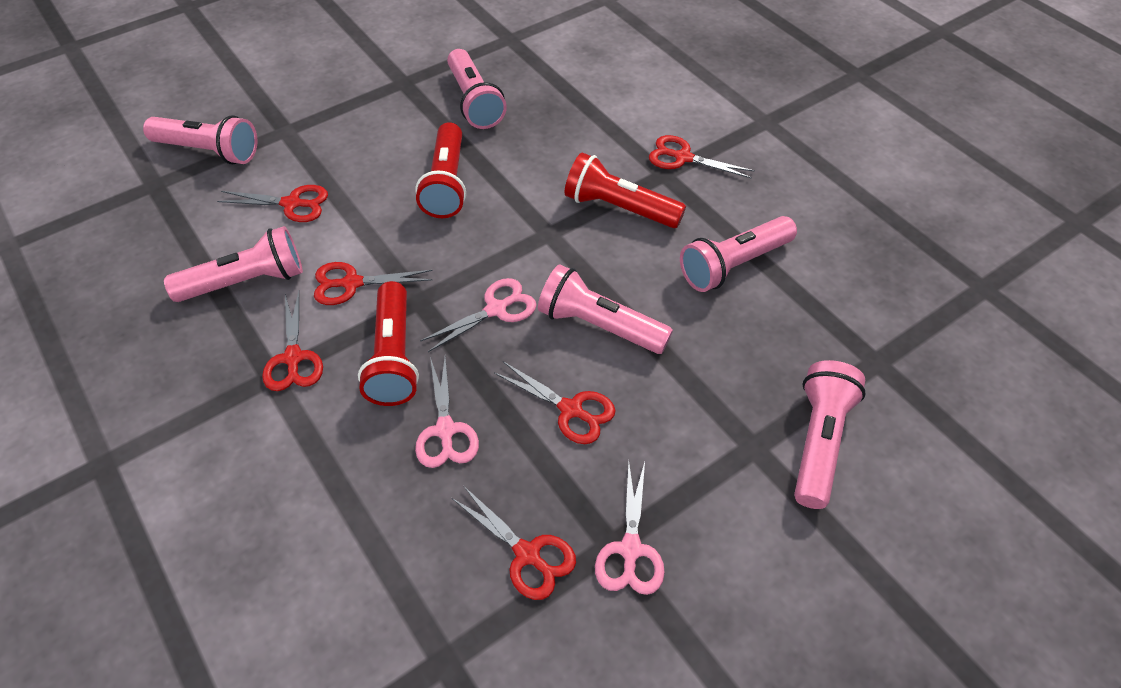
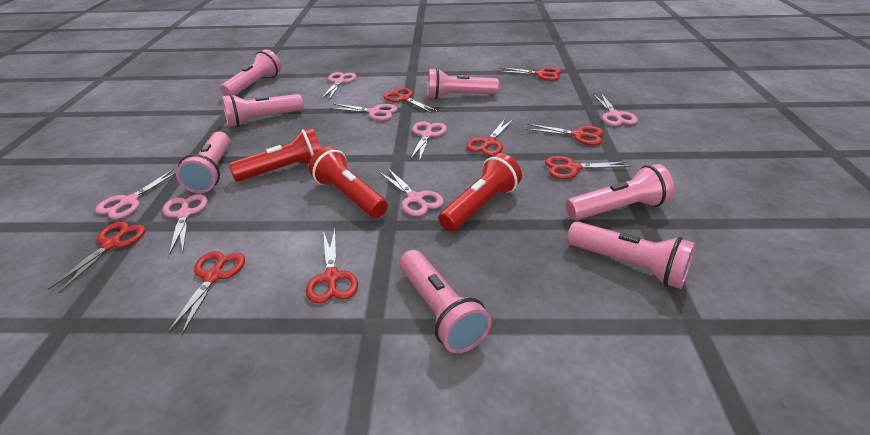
pink flashlight: 6 -> 7
pink scissors: 3 -> 7
red scissors: 6 -> 8

